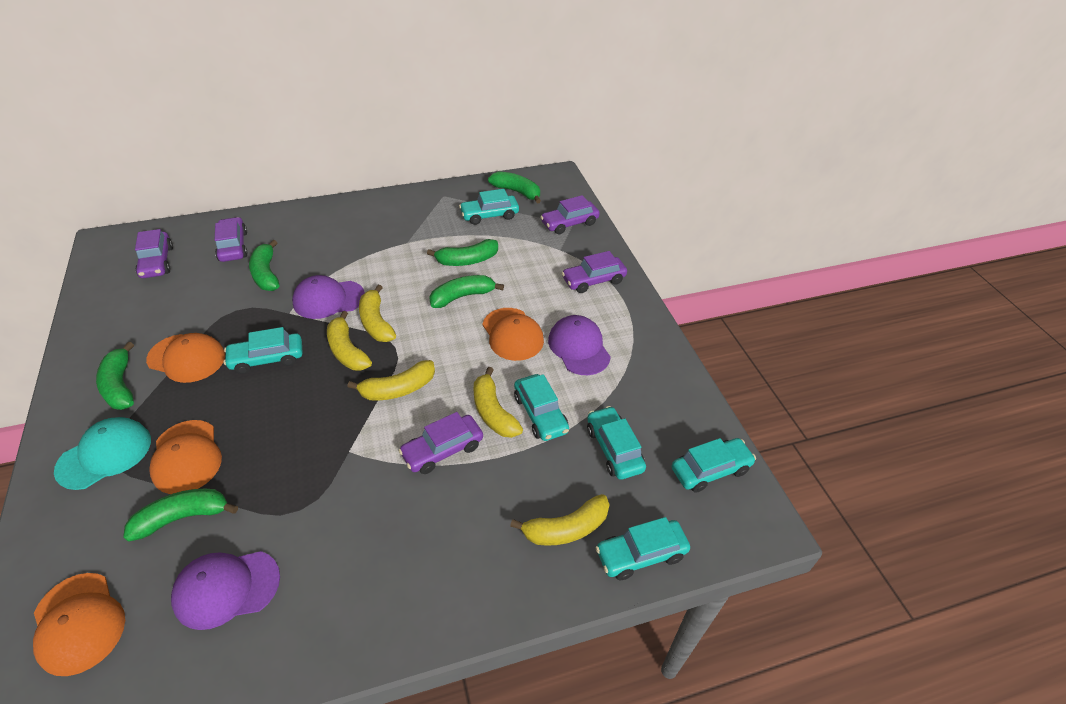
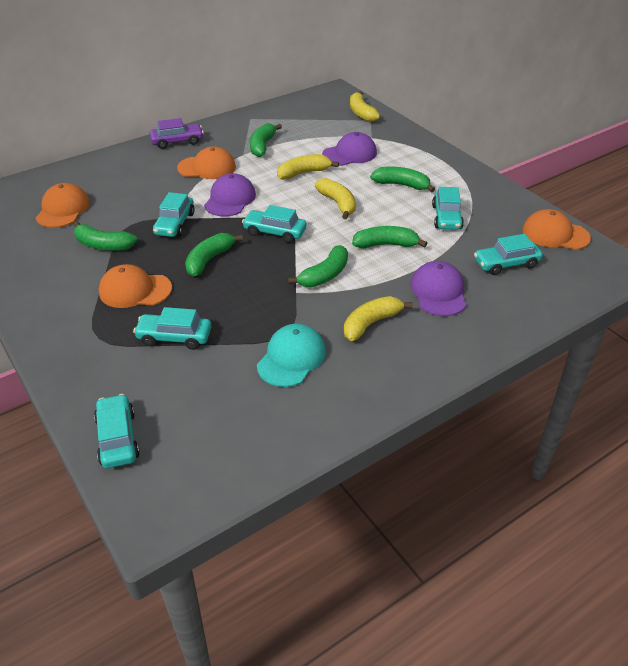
purple car: 5 -> 1
yellow banana: 5 -> 4

